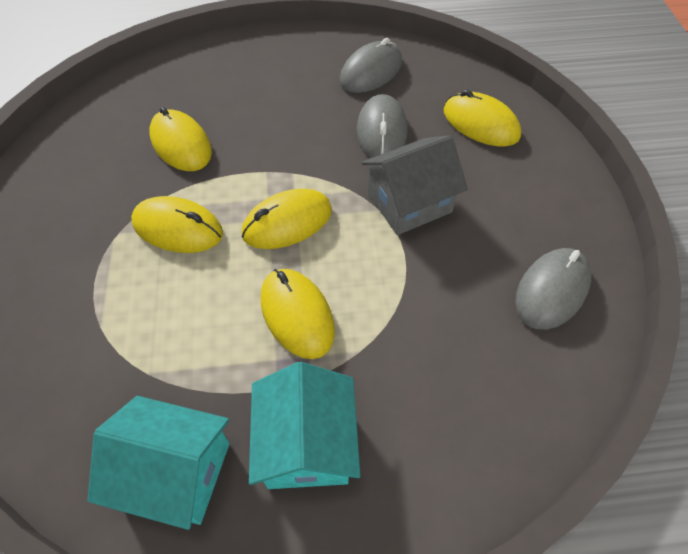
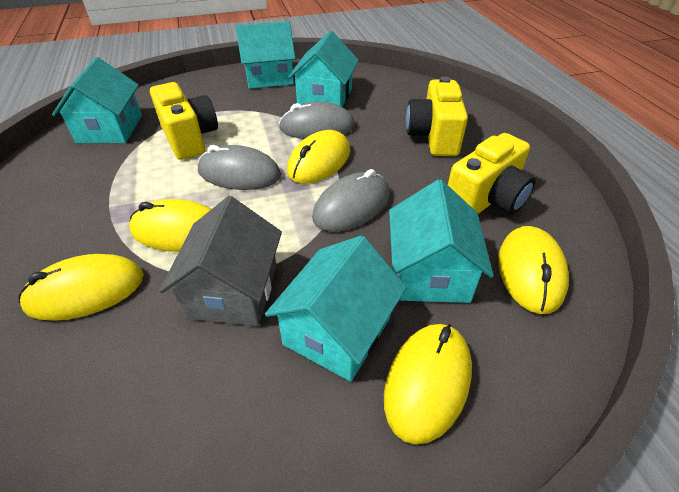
turquoise house: 2 -> 5
yellow camera: 0 -> 3

